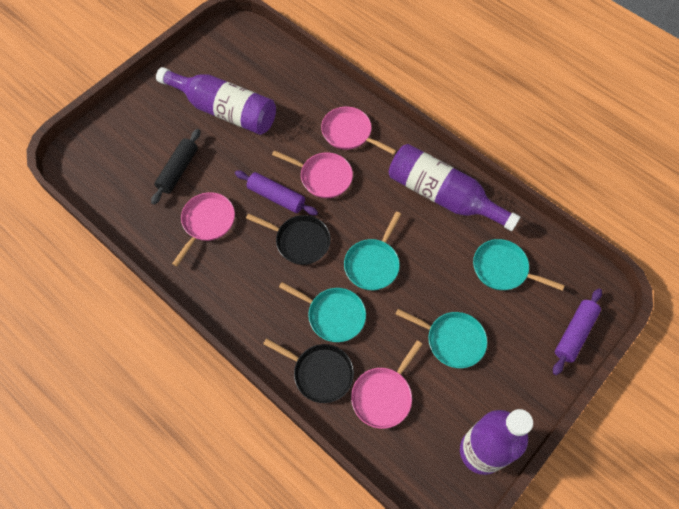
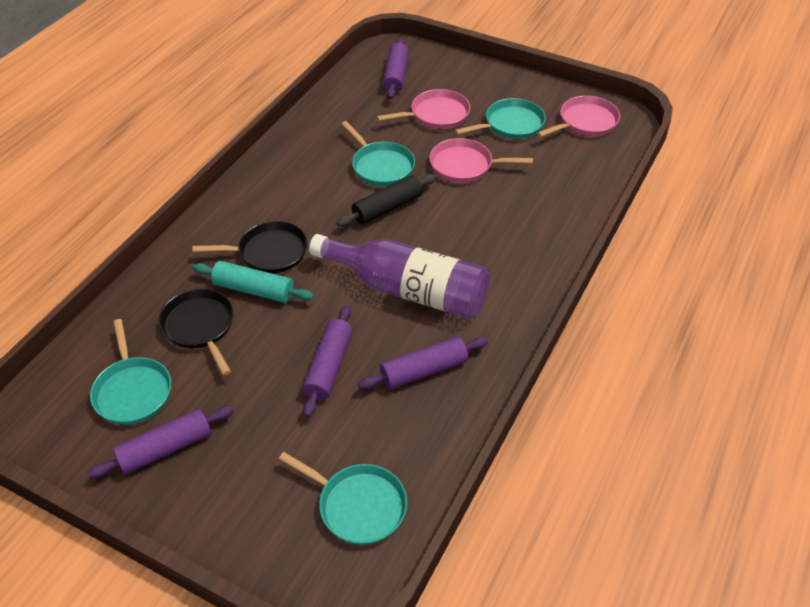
pink pan: 4 -> 3
purple bottle: 3 -> 1
purple rolling pin: 2 -> 4
turquoise rolling pin: 0 -> 1

